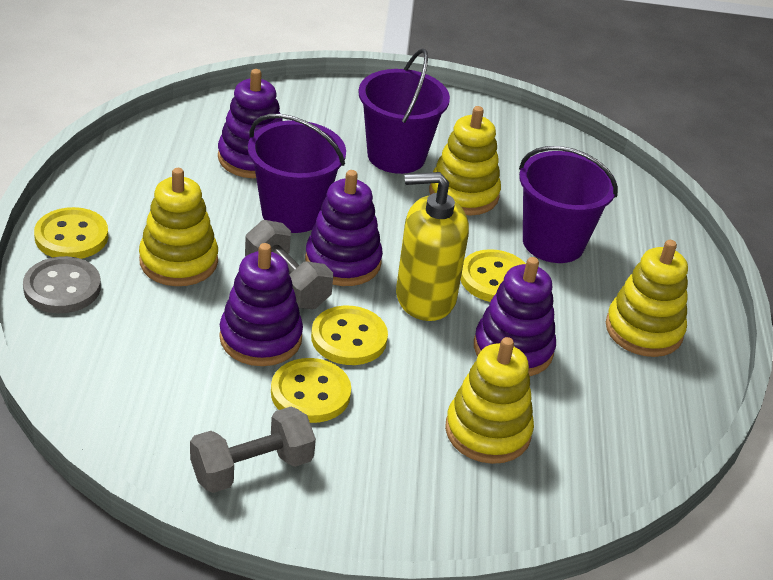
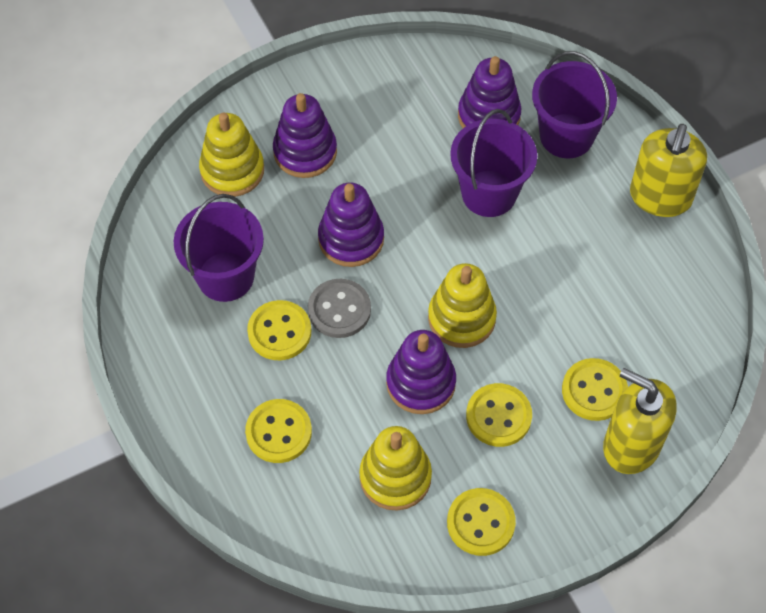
grey dumbbell: 2 -> 0
yellow button: 4 -> 5
yellow soap dispenser: 1 -> 2
yellow stacking toy: 4 -> 3

